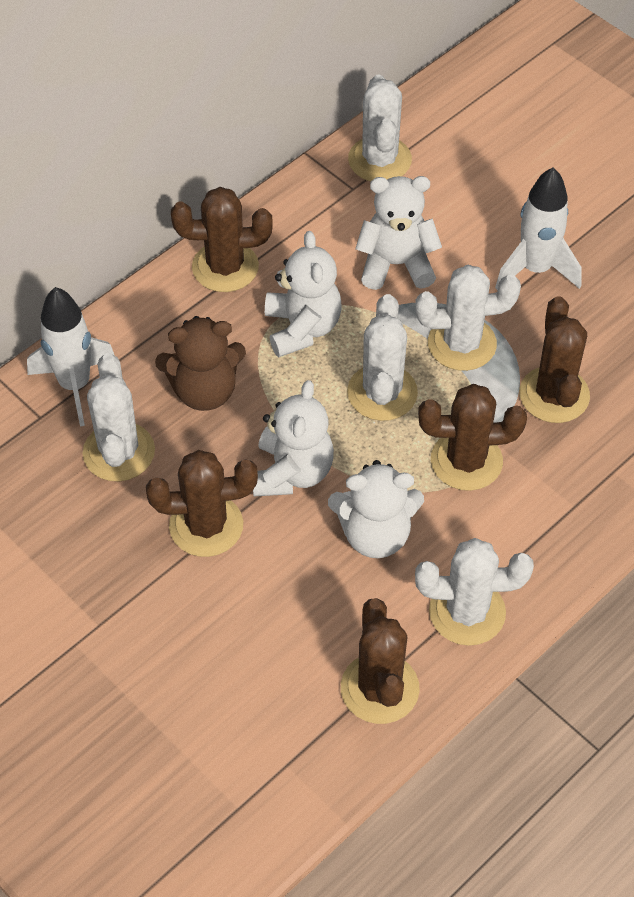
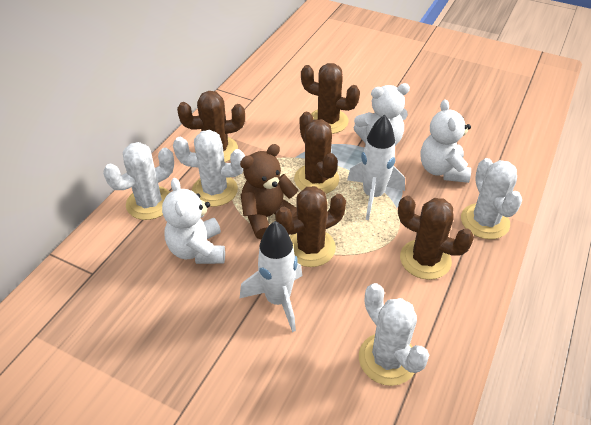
white cactus: 5 -> 4
white teddy bear: 4 -> 3

